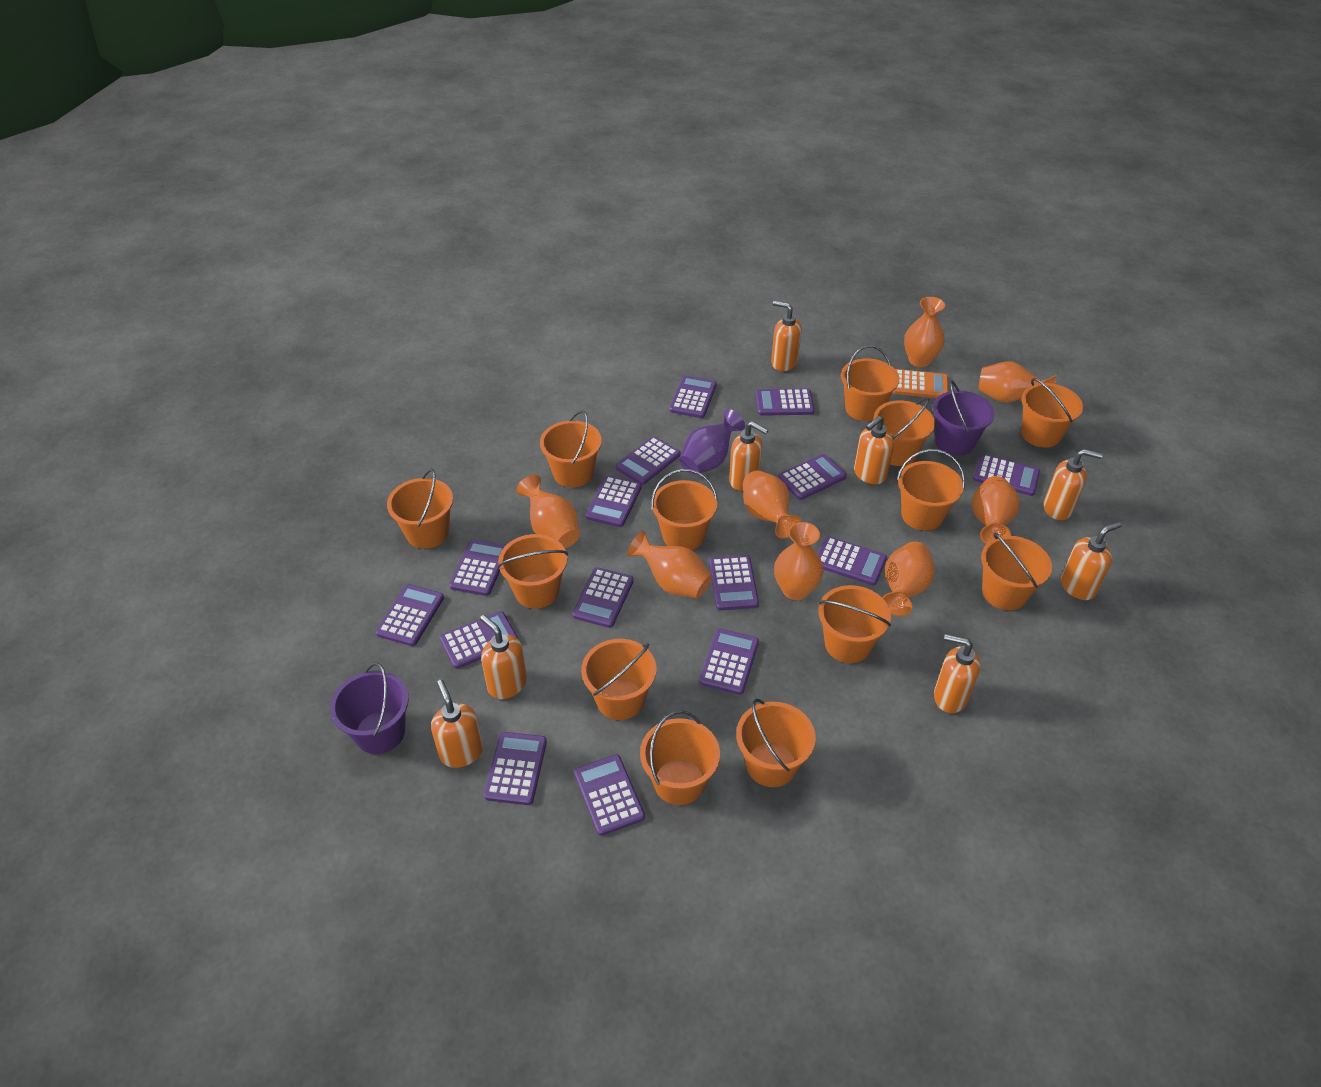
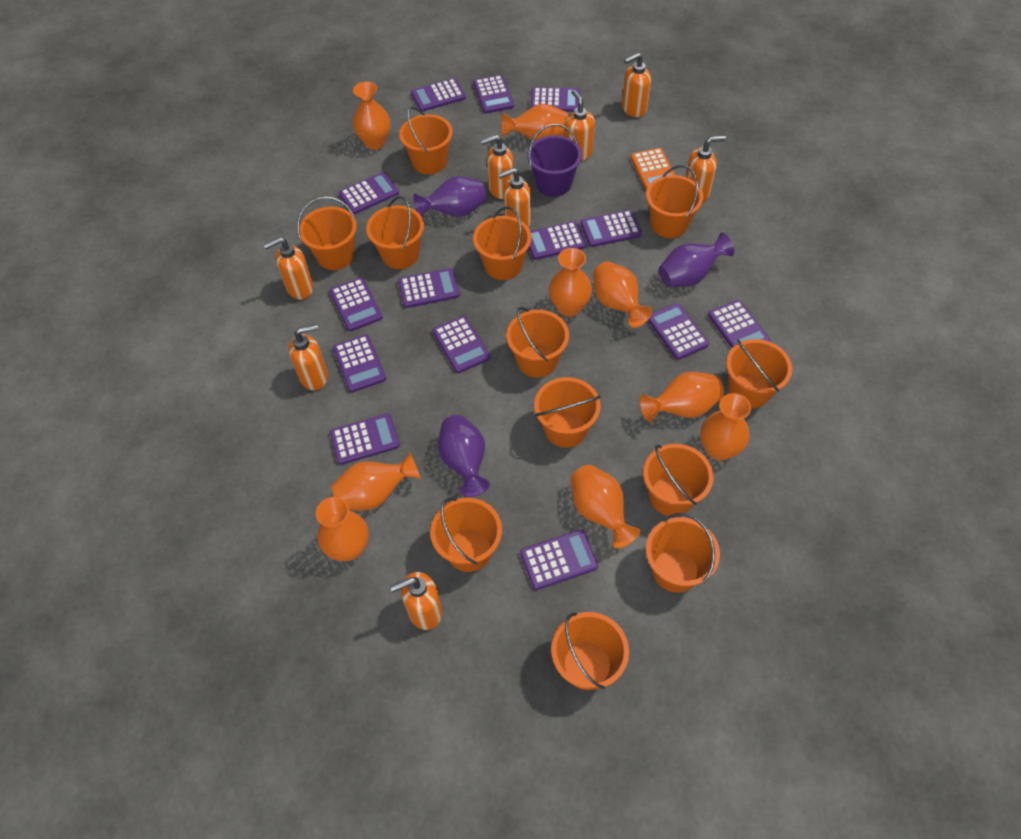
orange bucket: 13 -> 12
orange vase: 8 -> 9
purple bucket: 2 -> 1
purple calculator: 15 -> 14
purple vase: 1 -> 3

